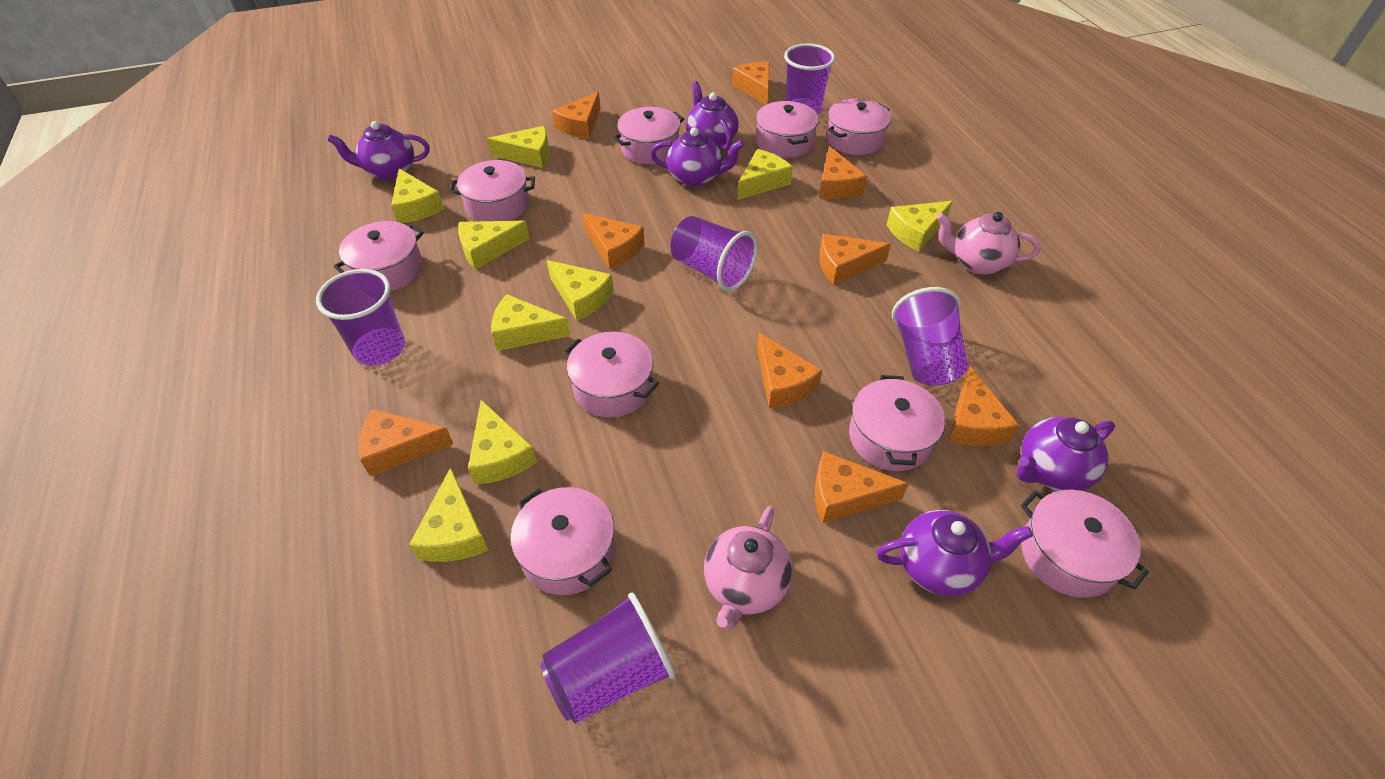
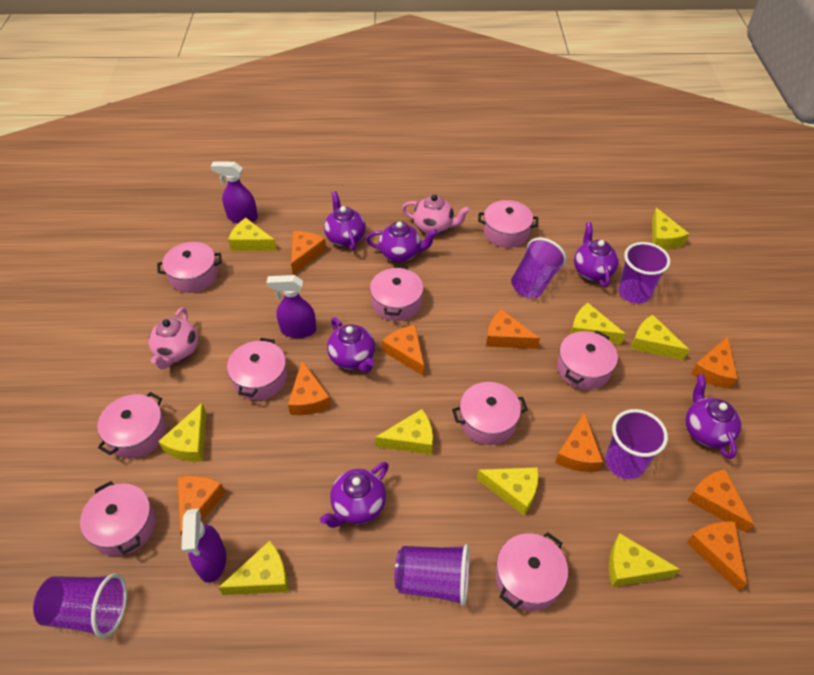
purple spray bottle: 0 -> 3
purple teapot: 5 -> 6

